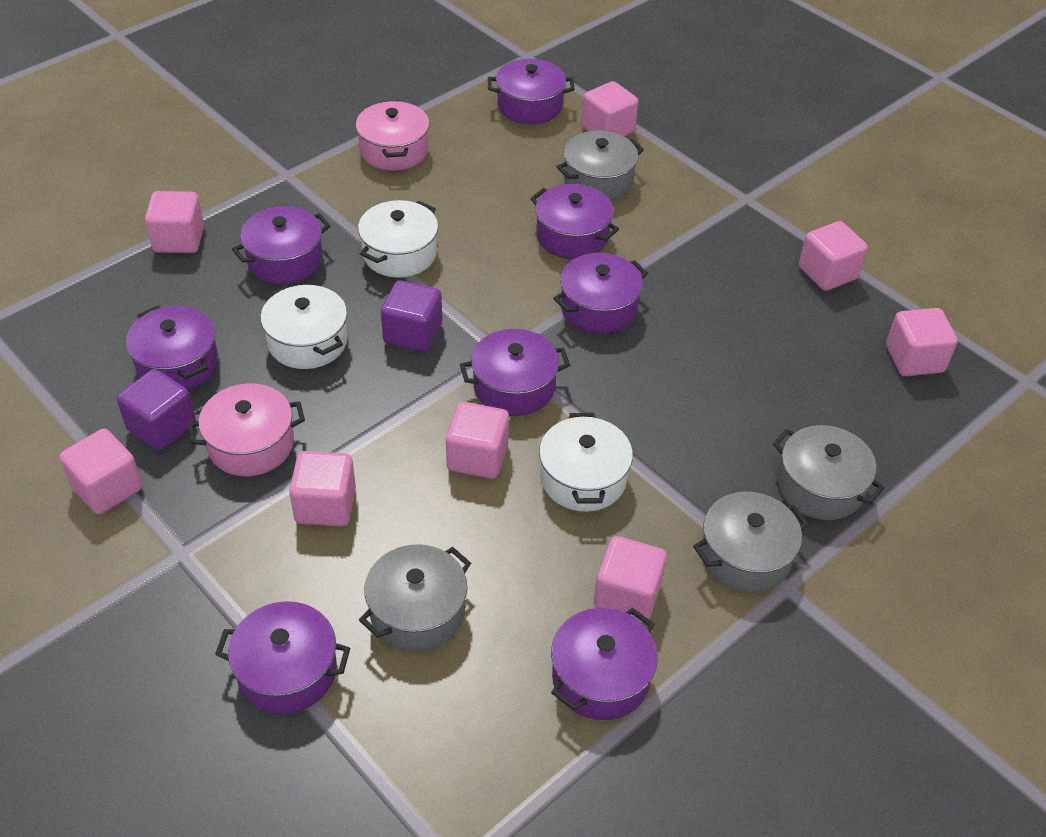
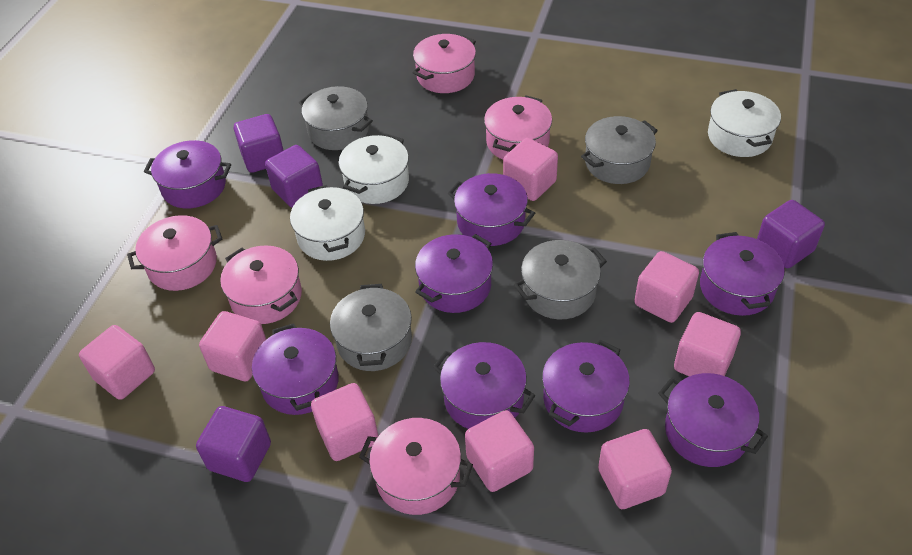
pink pot: 2 -> 5
purple cube: 2 -> 4

